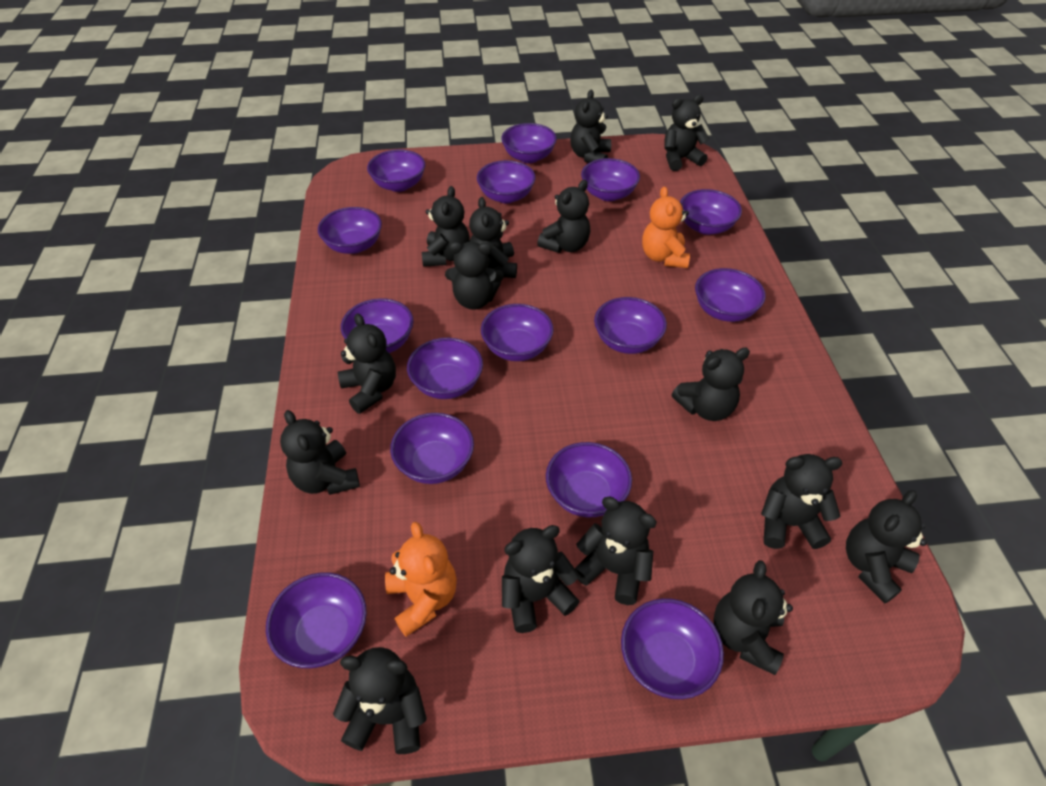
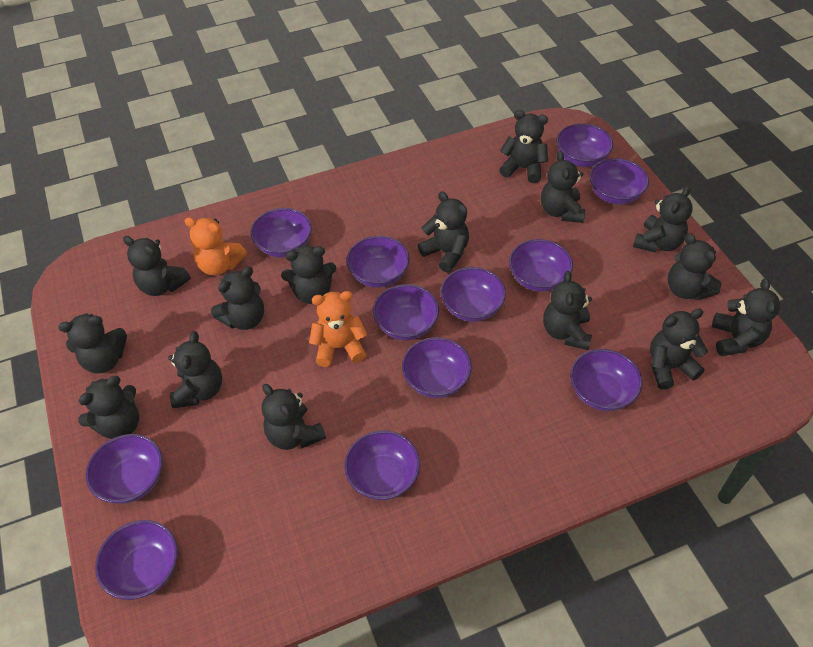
purple bowl: 15 -> 12

